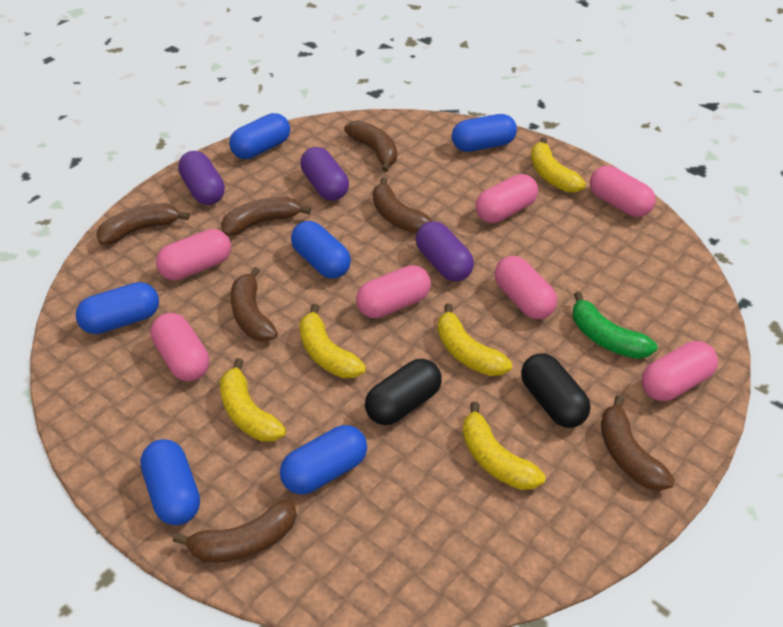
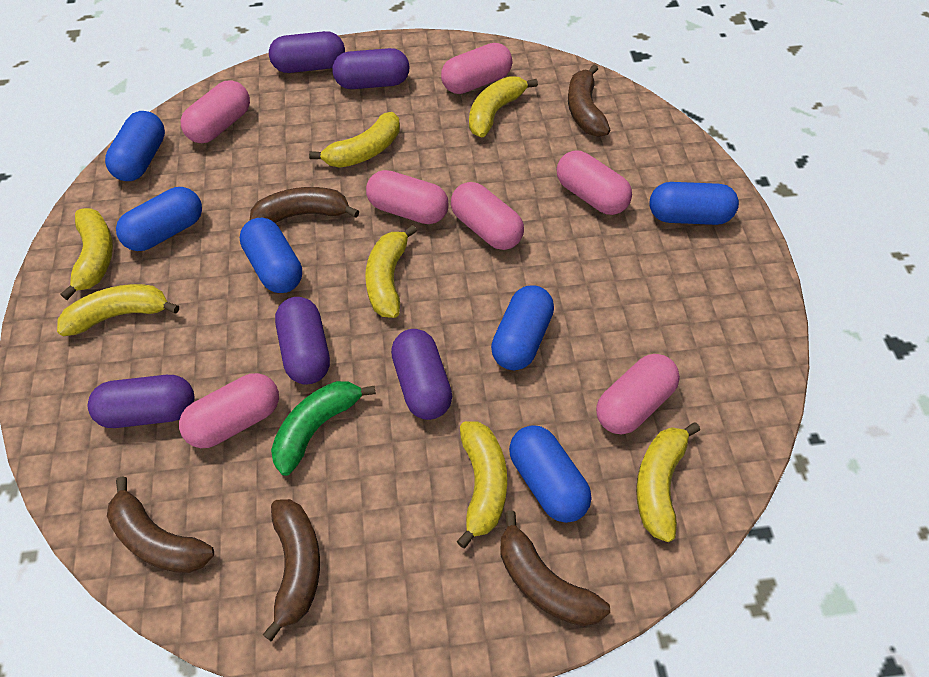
black capsule: 2 -> 0
brown banana: 7 -> 5
purple capsule: 3 -> 5
yellow banana: 5 -> 7

